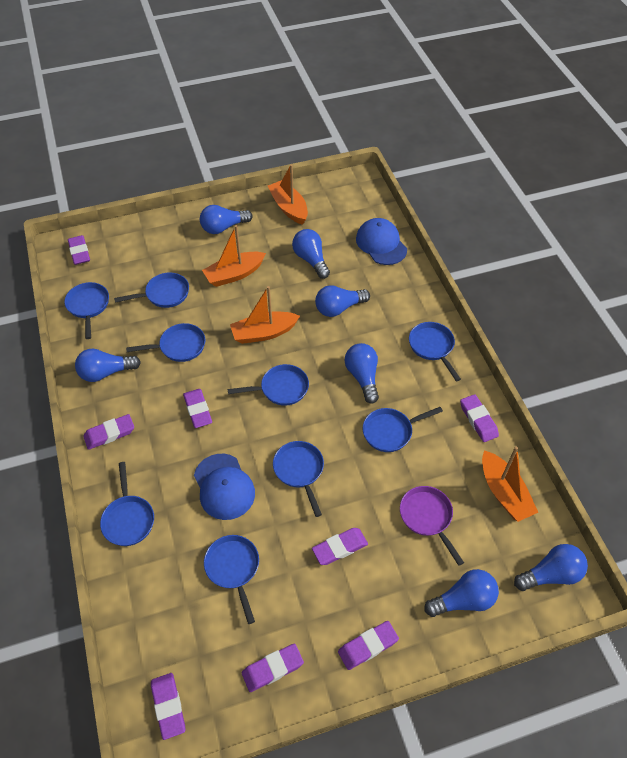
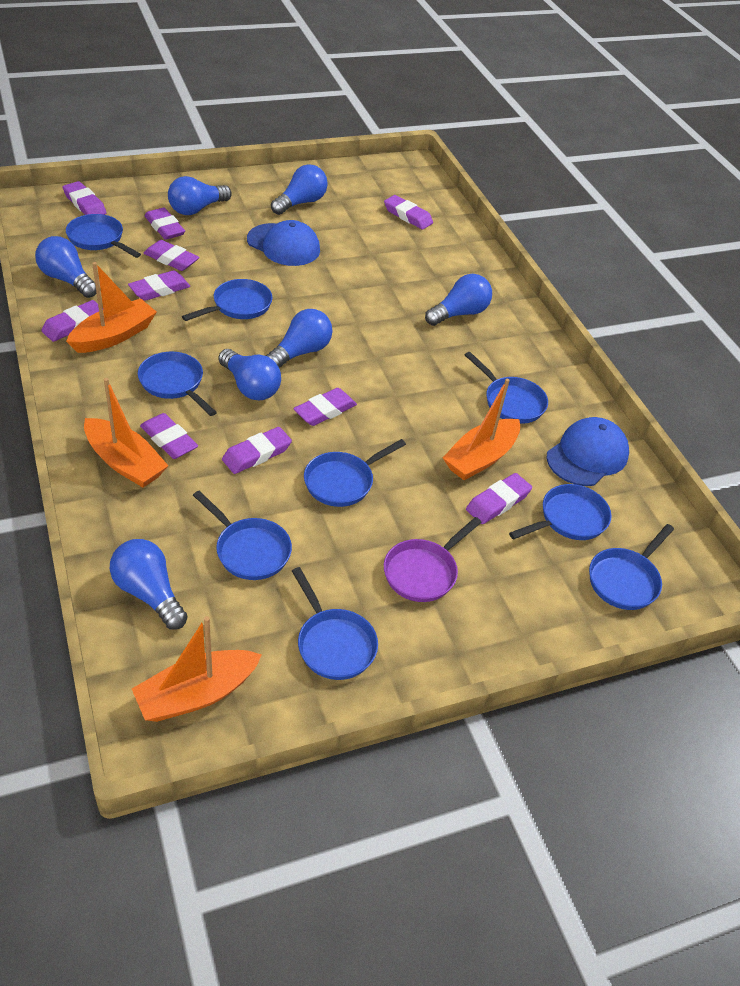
purple eraser: 8 -> 10

